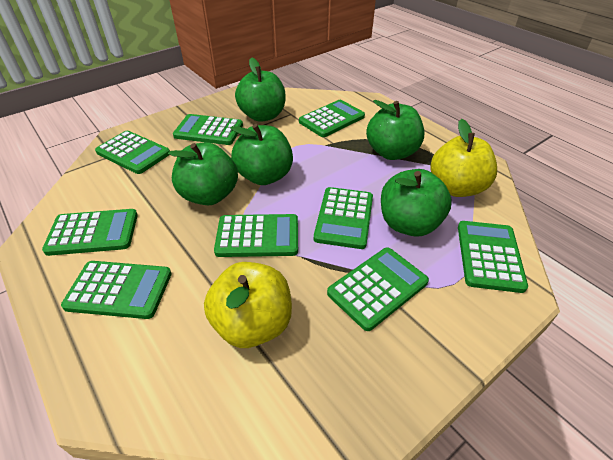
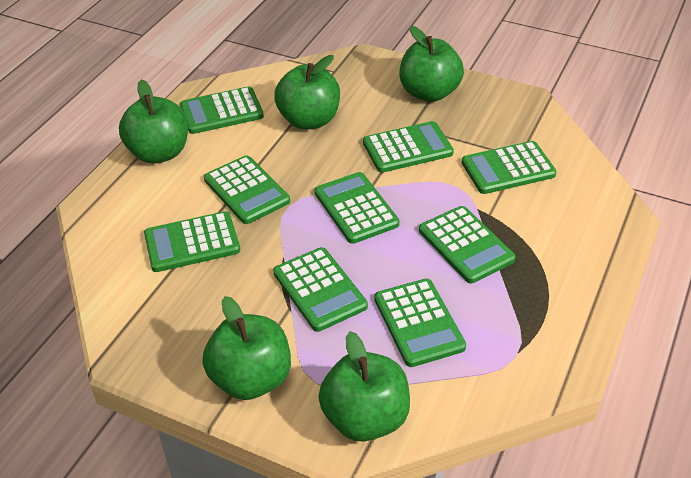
yellow apple: 2 -> 0

